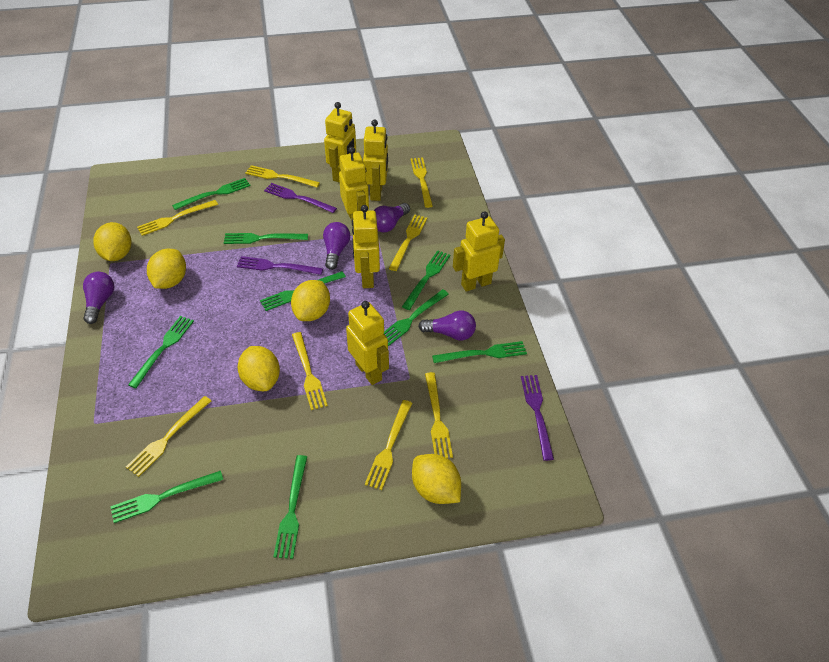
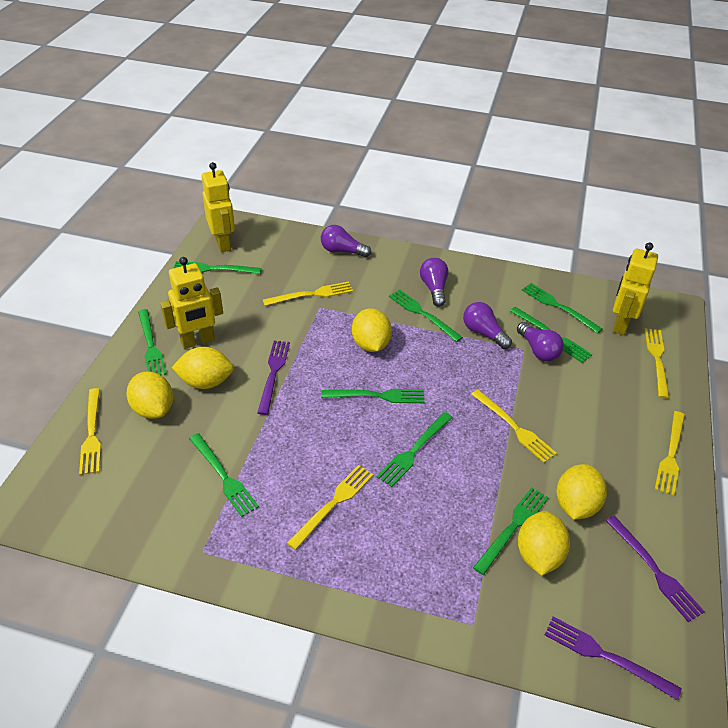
yellow fork: 8 -> 6
yellow robot: 6 -> 3

